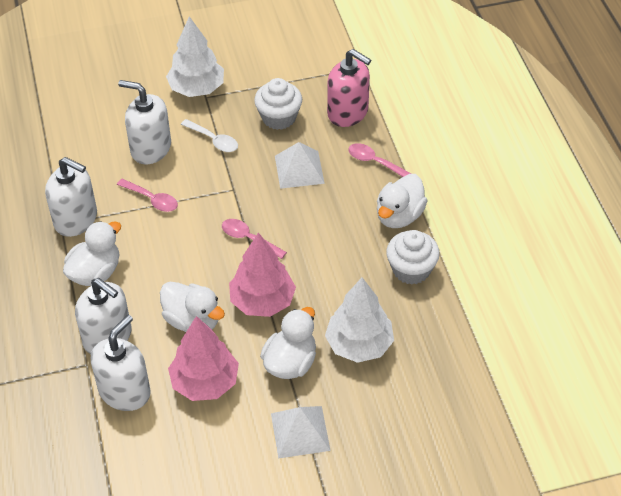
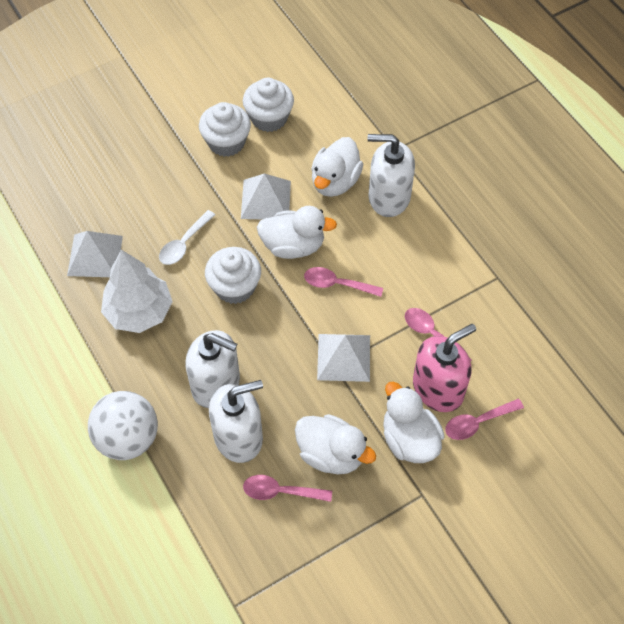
pink spoon: 3 -> 4
pink tree: 2 -> 0
white ball: 0 -> 1
white cupcake: 2 -> 3
white pyramid: 2 -> 3
white soap dispenser: 4 -> 3
white tree: 2 -> 1

